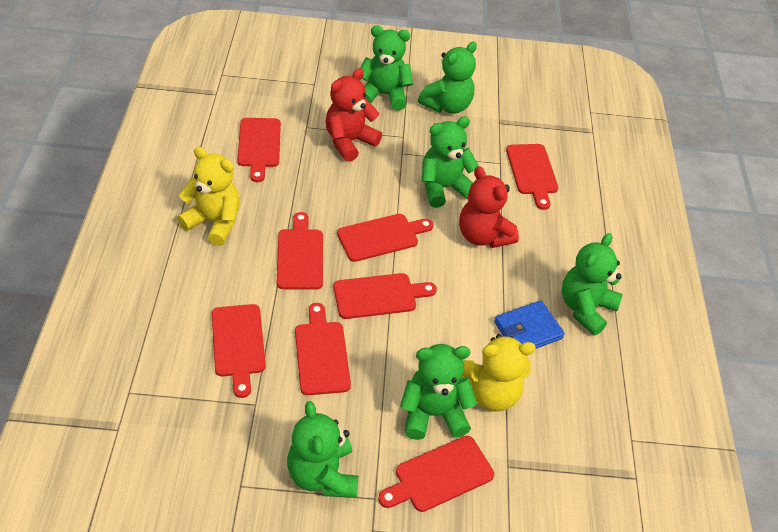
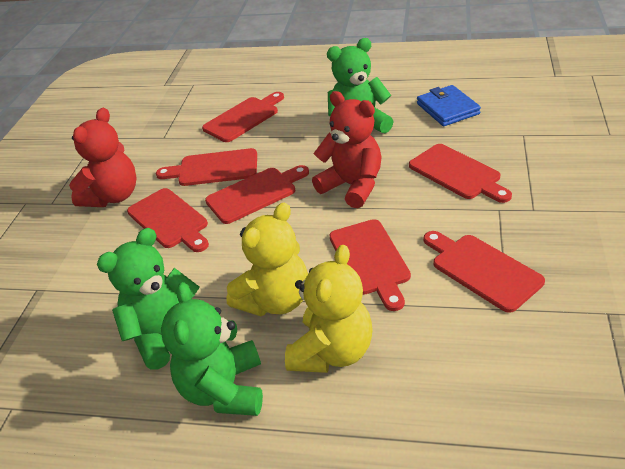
green teddy bear: 6 -> 3
red cutting board: 8 -> 7

